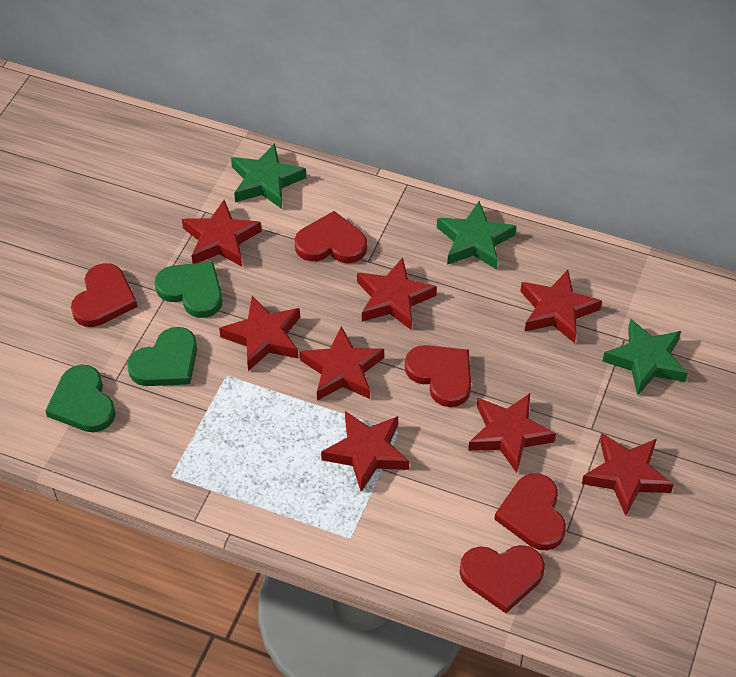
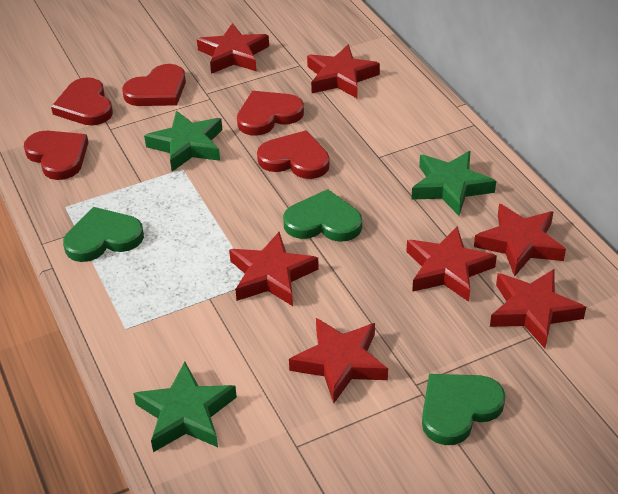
red star: 8 -> 7

